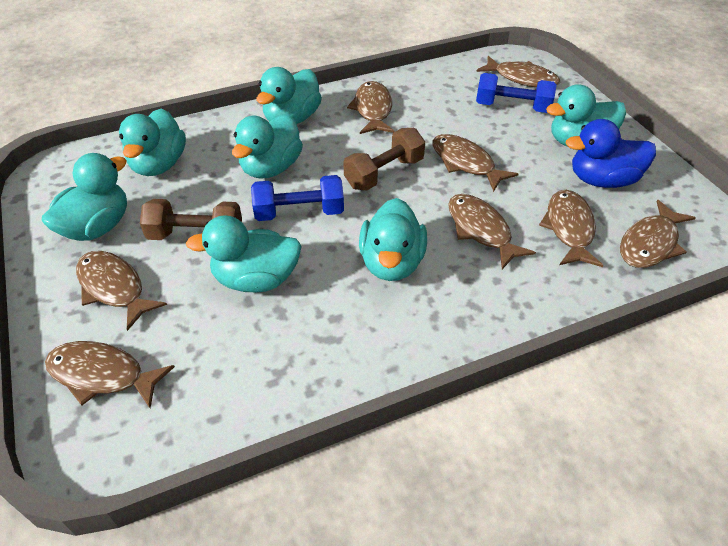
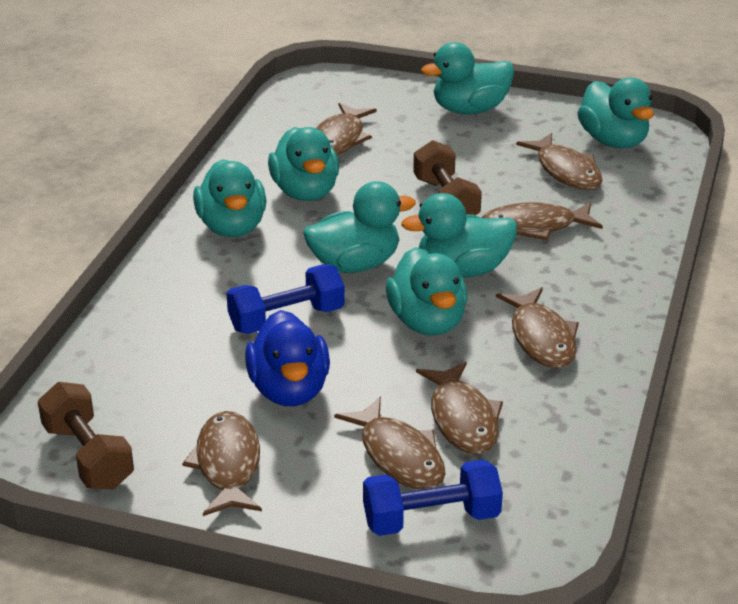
brown fish: 8 -> 7

